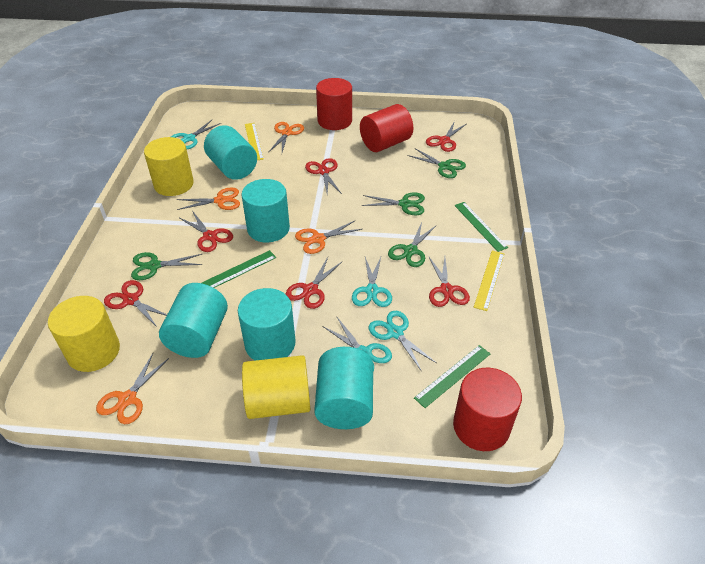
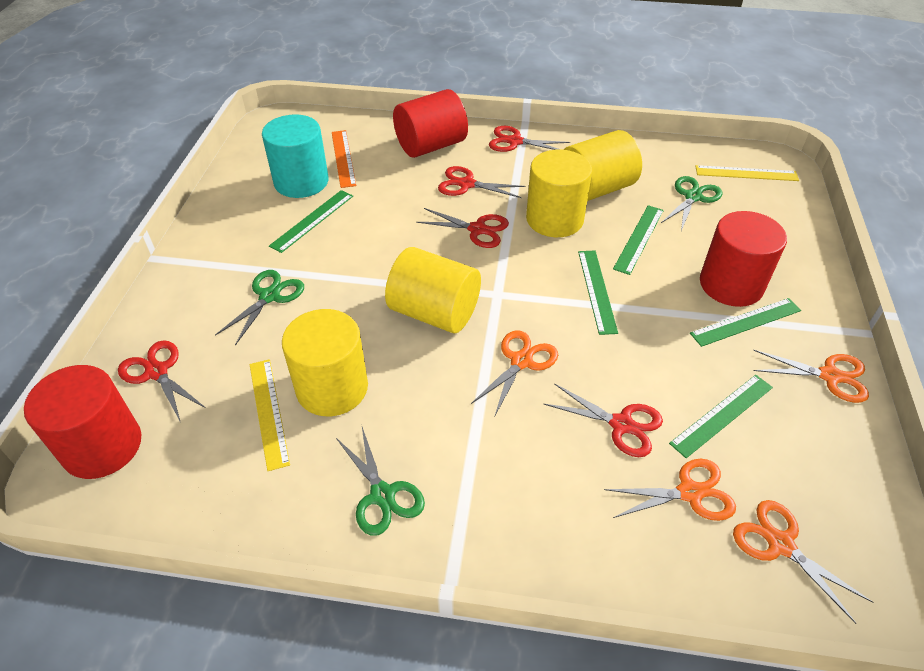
green ruler: 3 -> 5
green scissors: 4 -> 3
orange ruler: 0 -> 1
red scissors: 6 -> 5
turquoise cylinder: 5 -> 1
turquoise scissors: 4 -> 0
yellow cylinder: 3 -> 4

